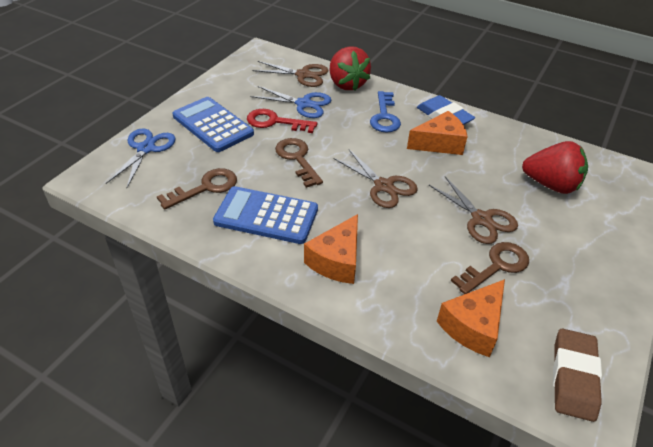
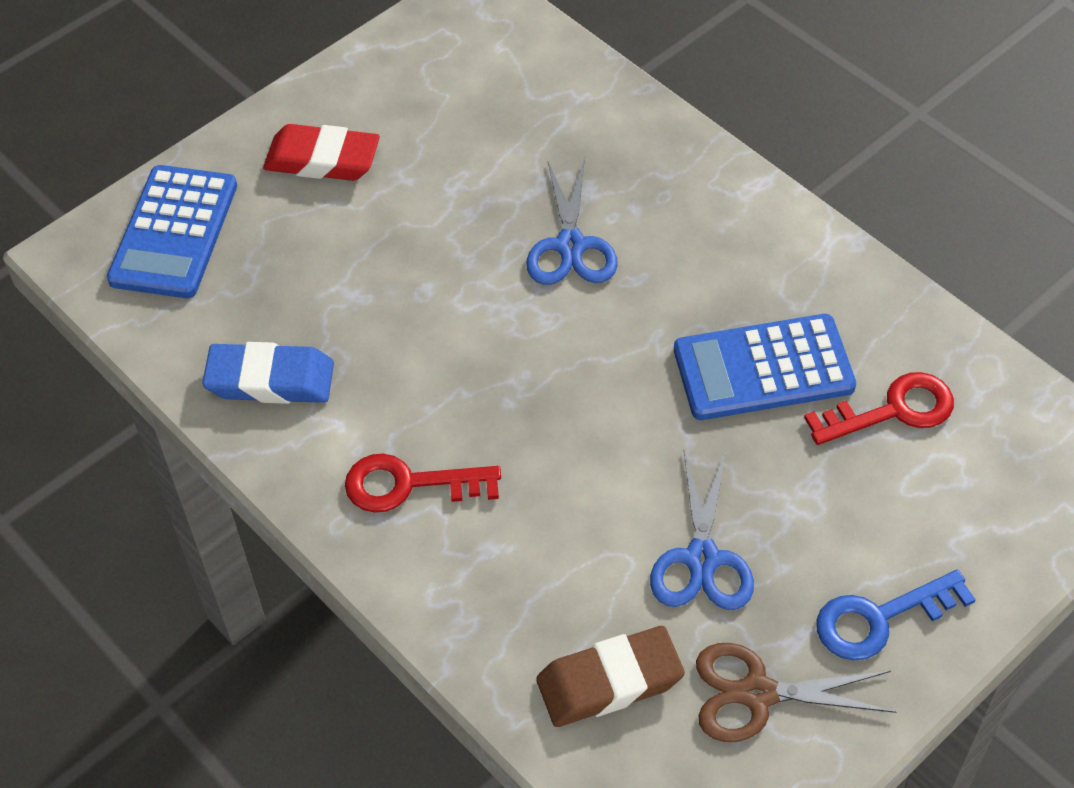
brown key: 3 -> 0
brown scissors: 3 -> 1
orange cheese: 3 -> 0
red eraser: 0 -> 1
red key: 1 -> 2
red strawberry: 2 -> 0

